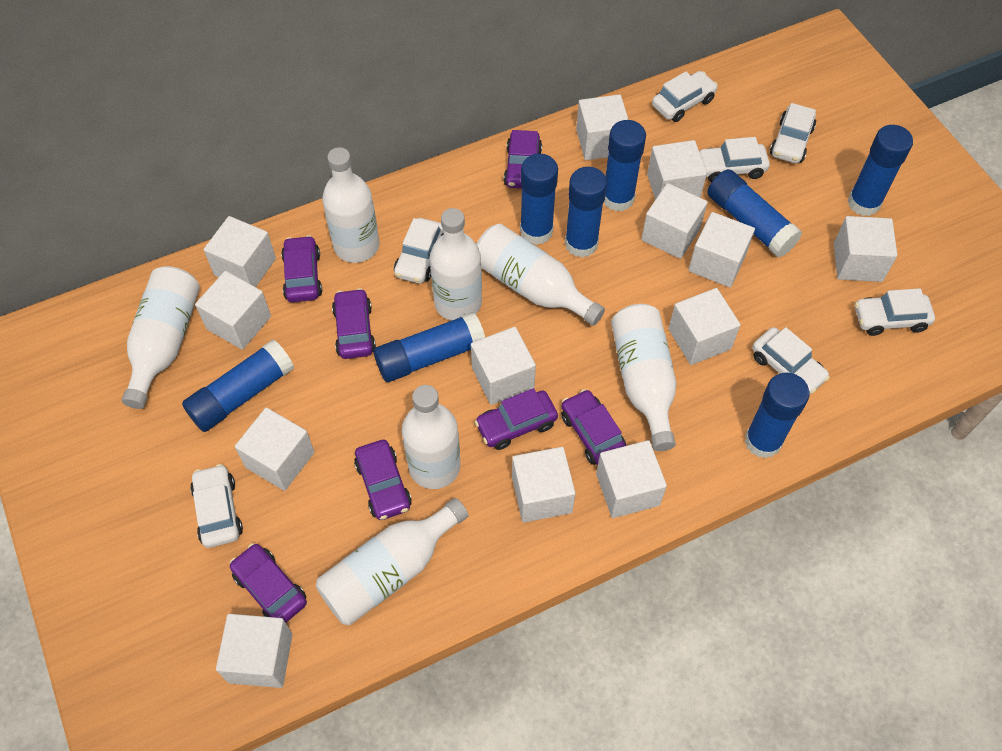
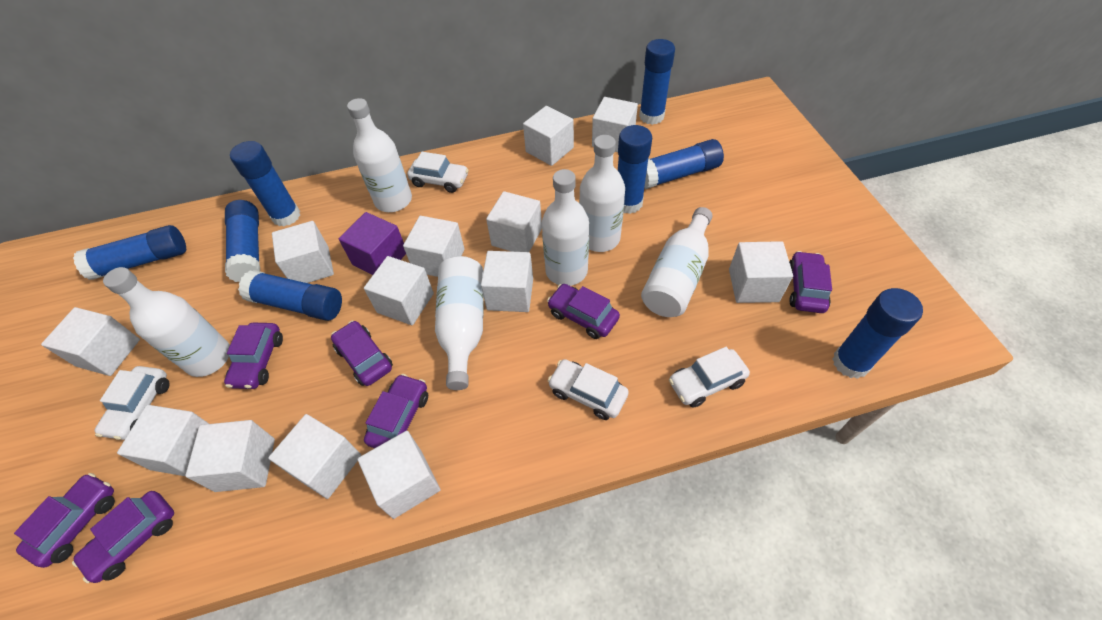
purple cube: 0 -> 1
white bottle: 7 -> 6
white car: 7 -> 4

